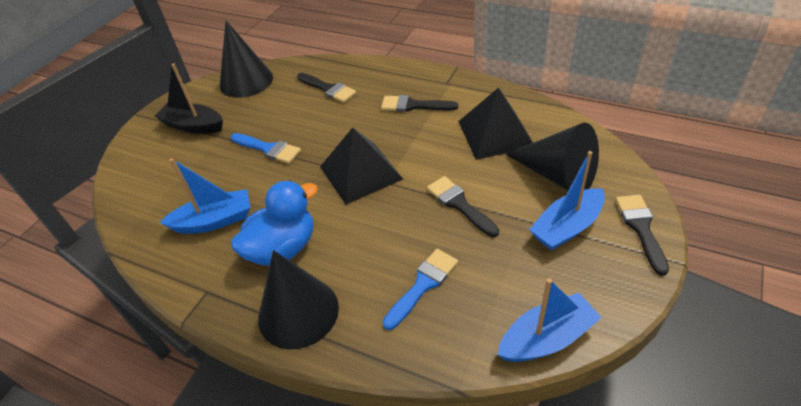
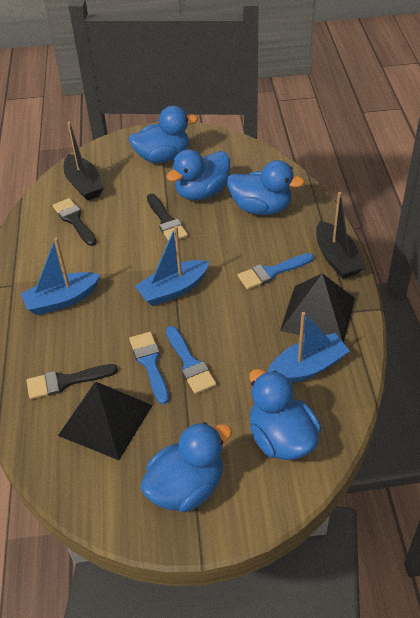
black boat: 1 -> 2
black brush: 4 -> 3
black cone: 3 -> 0
blue brush: 2 -> 3
blue duck: 1 -> 5

